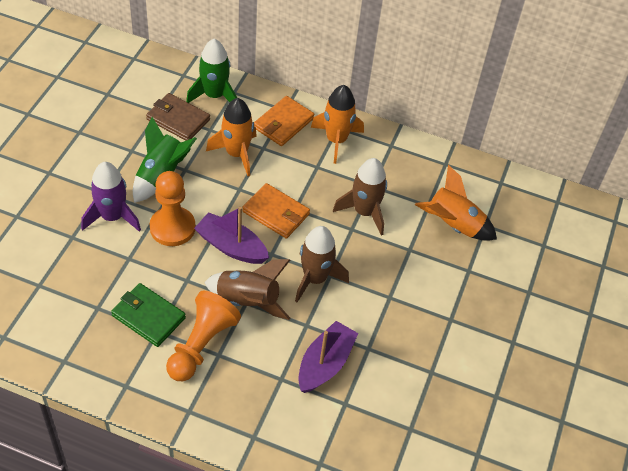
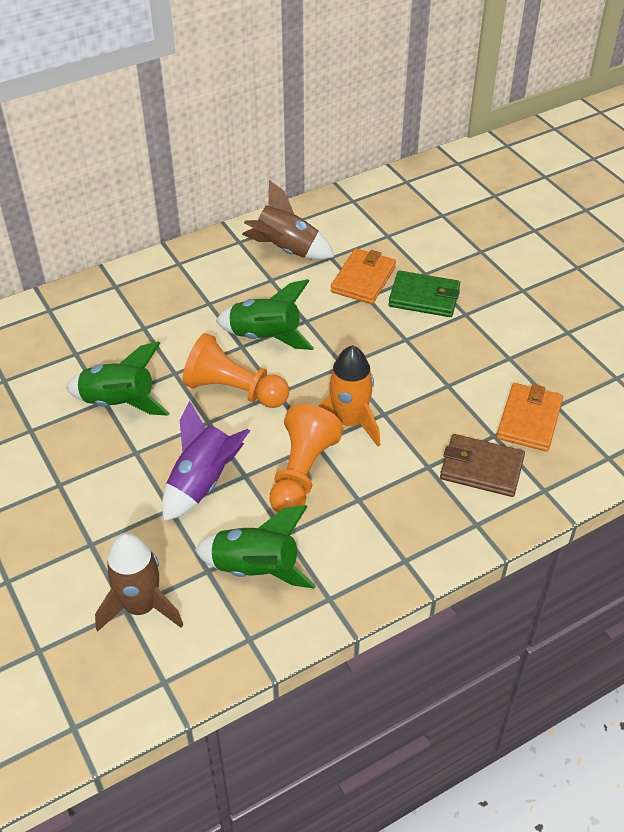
brown rocket: 3 -> 2
green rocket: 2 -> 3
orange rocket: 3 -> 1
purple boat: 2 -> 0

